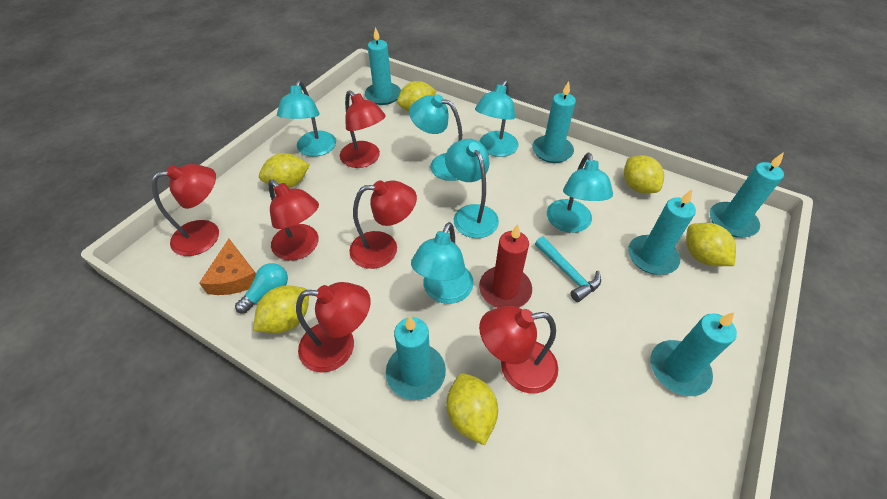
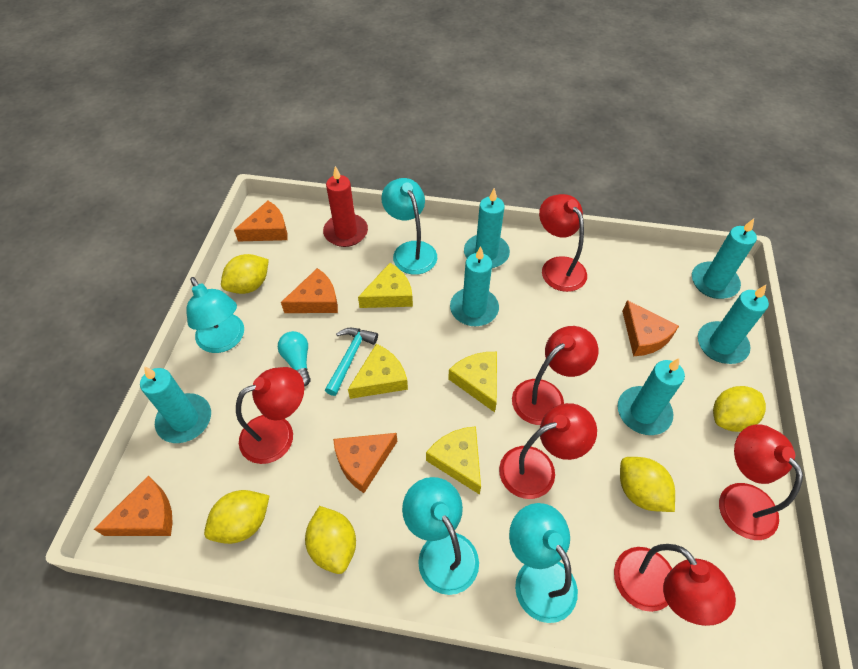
orange cheese: 1 -> 5
turquoise lamp: 6 -> 4
yellow cheese: 0 -> 4
yellow lemon: 6 -> 5

